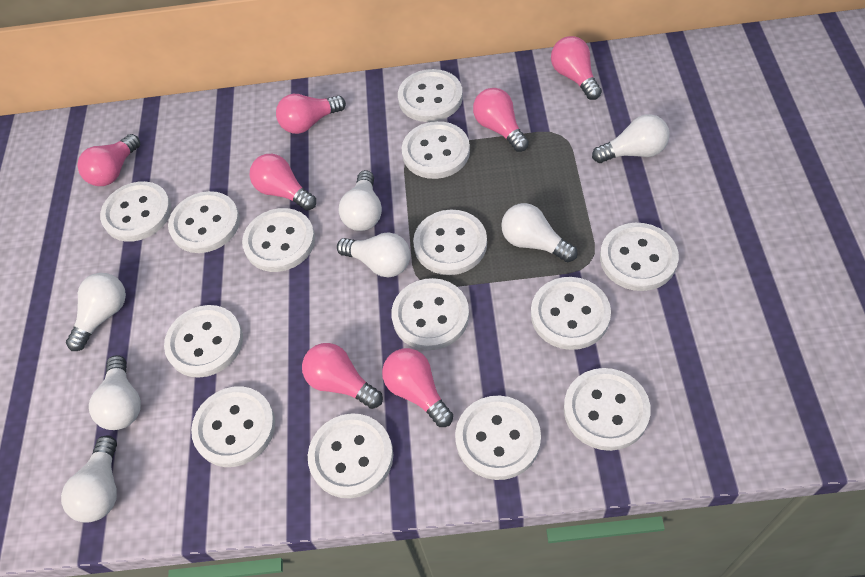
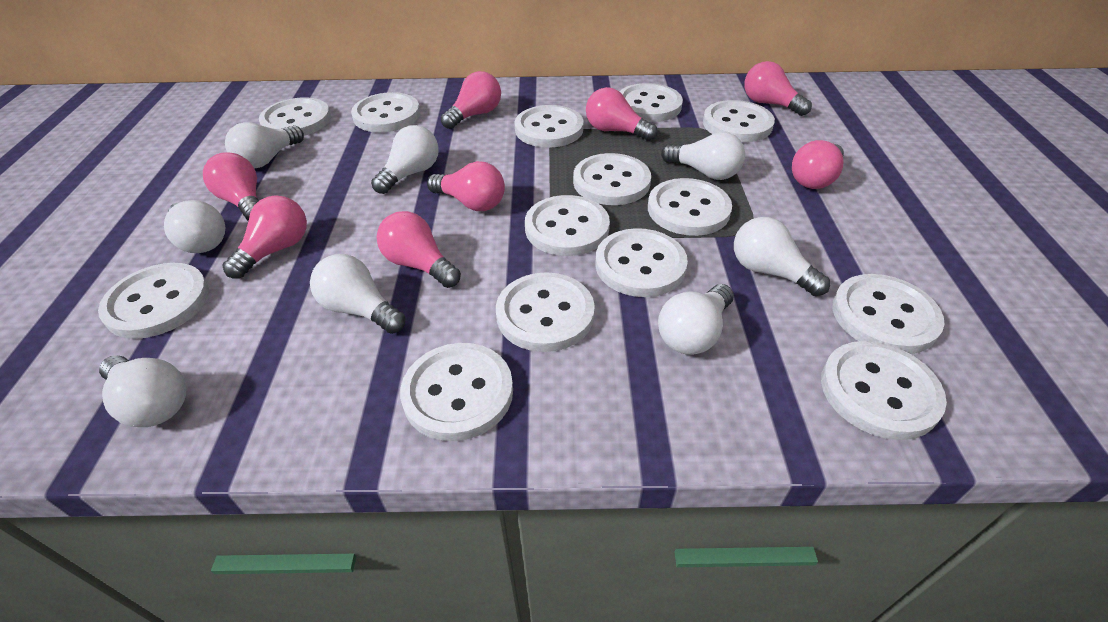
pink light bulb: 7 -> 8
white light bulb: 7 -> 8

